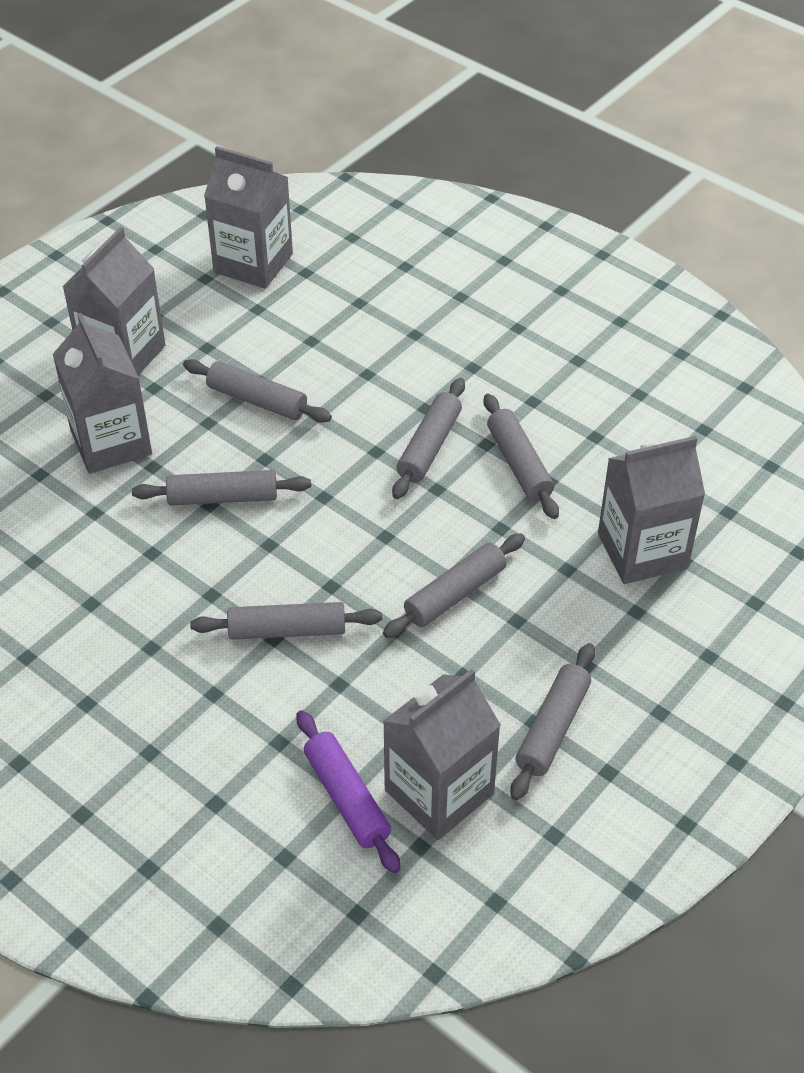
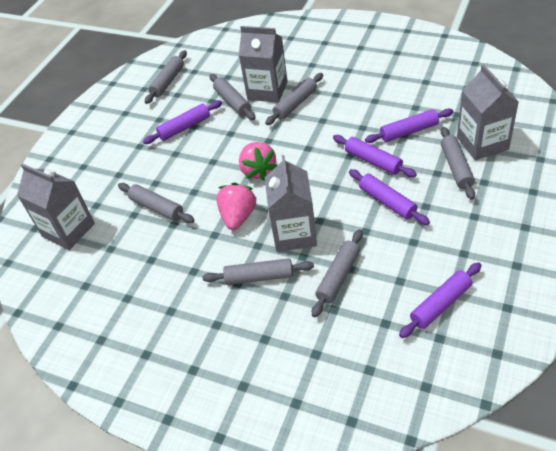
grey carton: 5 -> 4
pink strawberry: 0 -> 2
purple rolling pin: 1 -> 5

